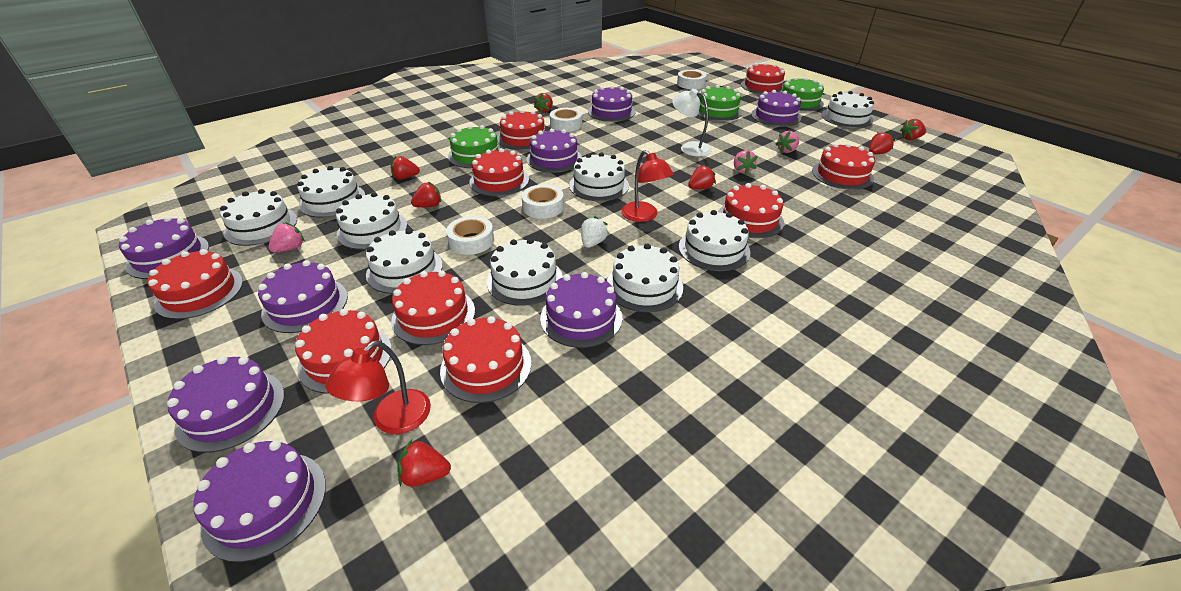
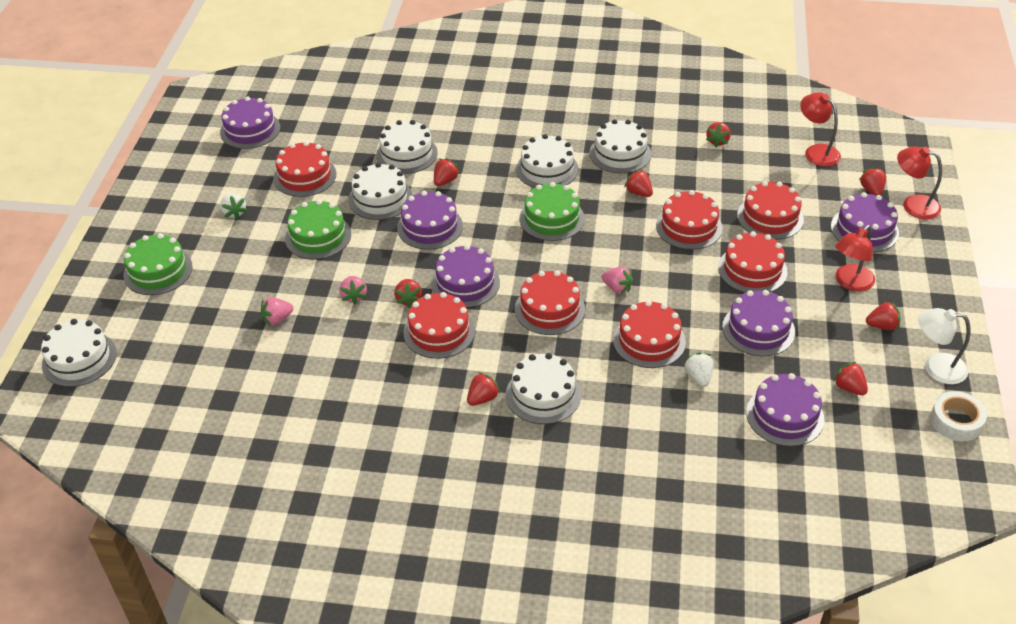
purple cake: 8 -> 6
red cake: 9 -> 7
red lamp: 2 -> 3
red strawberry: 7 -> 8
white cake: 9 -> 6
white strawberry: 1 -> 2
white tape: 4 -> 1

